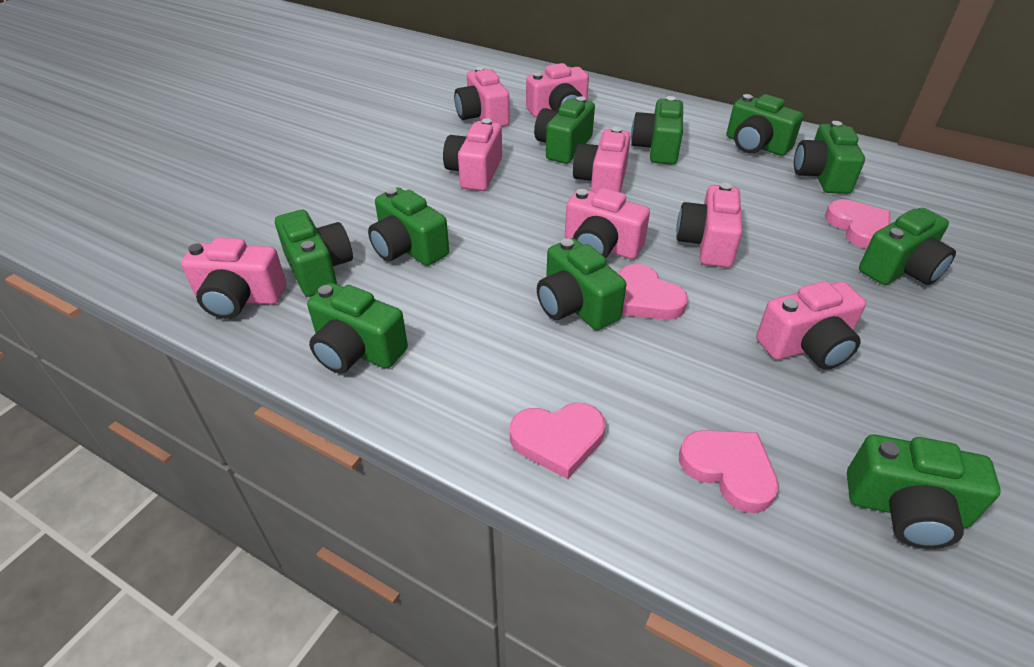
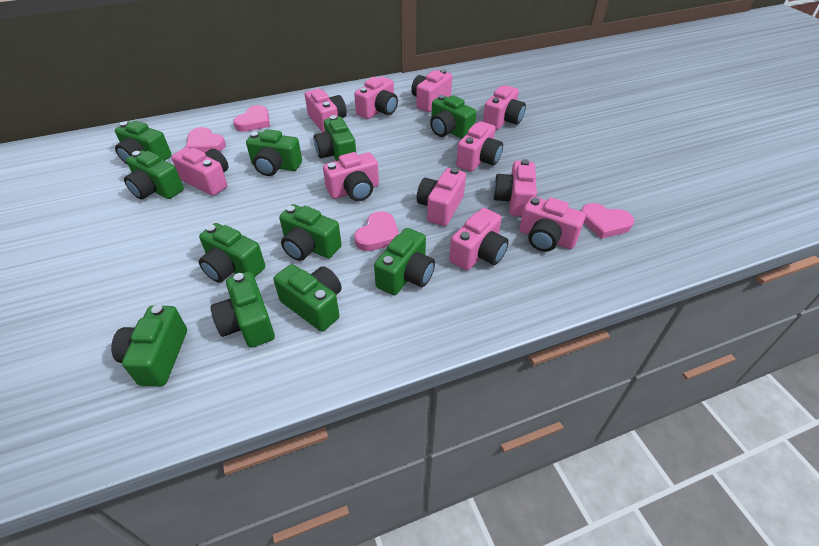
green camera: 10 -> 11
pink camera: 8 -> 11

